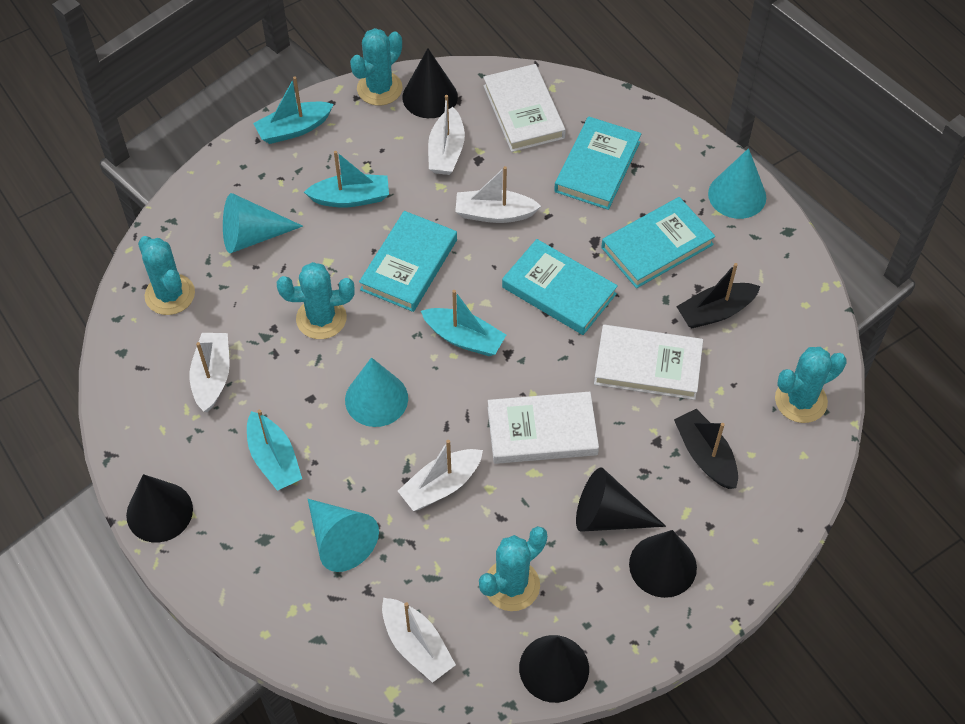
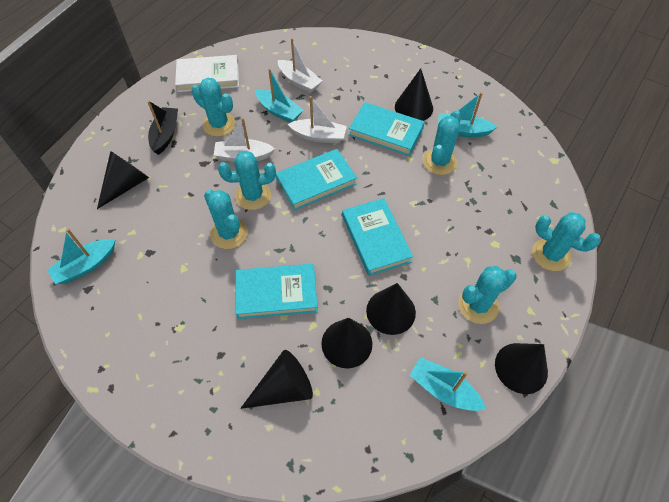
black boat: 2 -> 1
black cone: 5 -> 6
turquoise cactus: 5 -> 6
turquoise cone: 4 -> 0
white boat: 5 -> 3
white book: 3 -> 1

